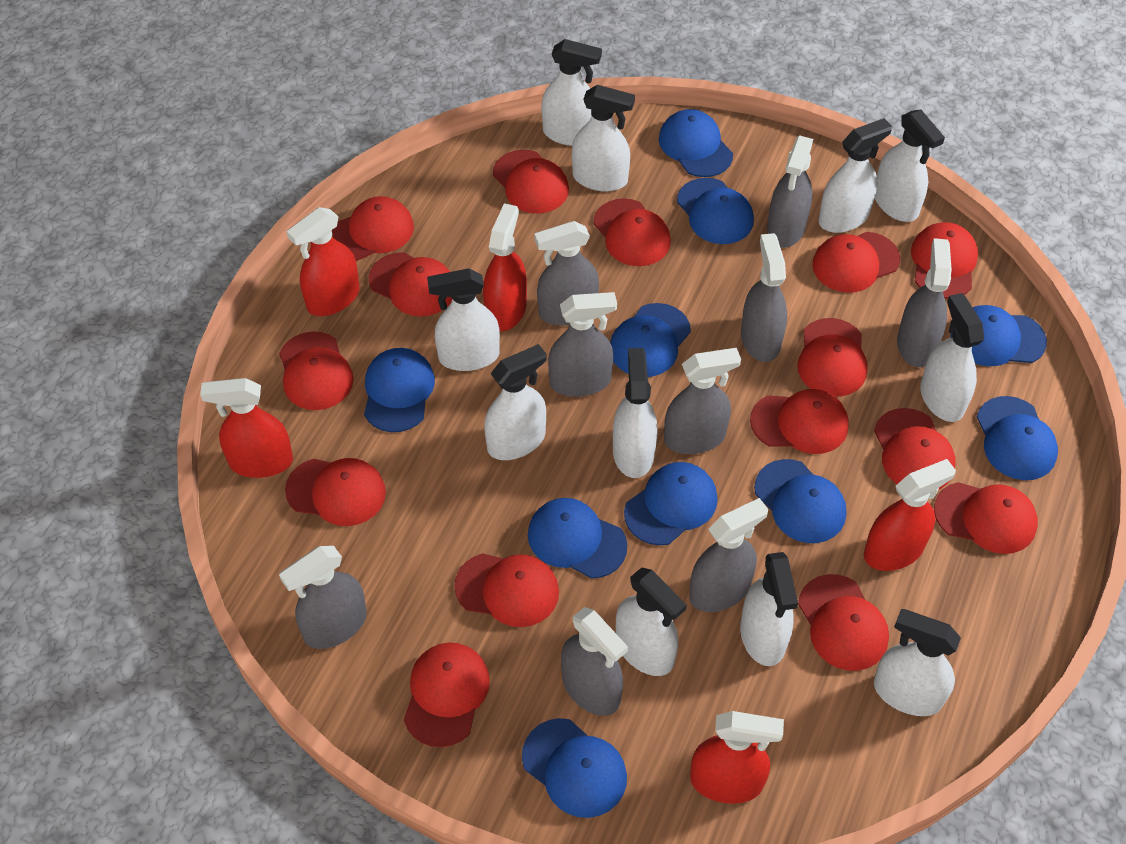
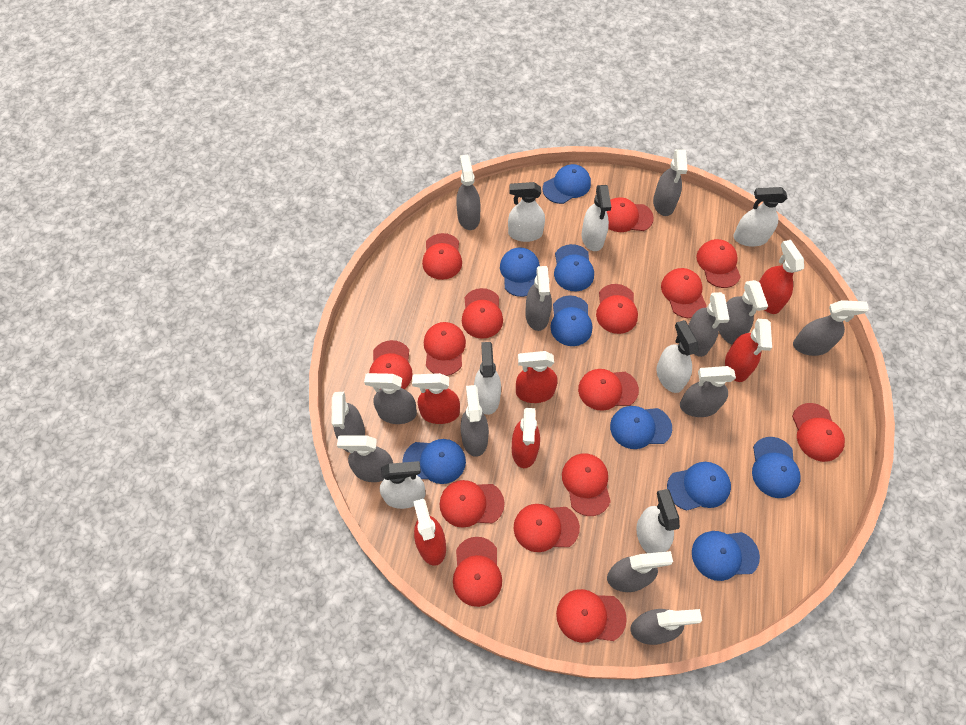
blue cap: 10 -> 9
grey spray bottle: 9 -> 13
red spray bottle: 5 -> 6
white spray bottle: 11 -> 7

